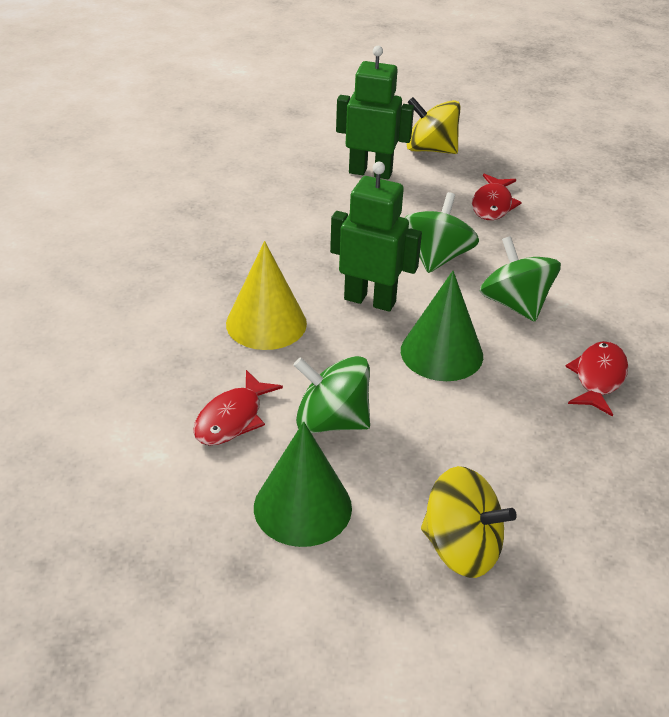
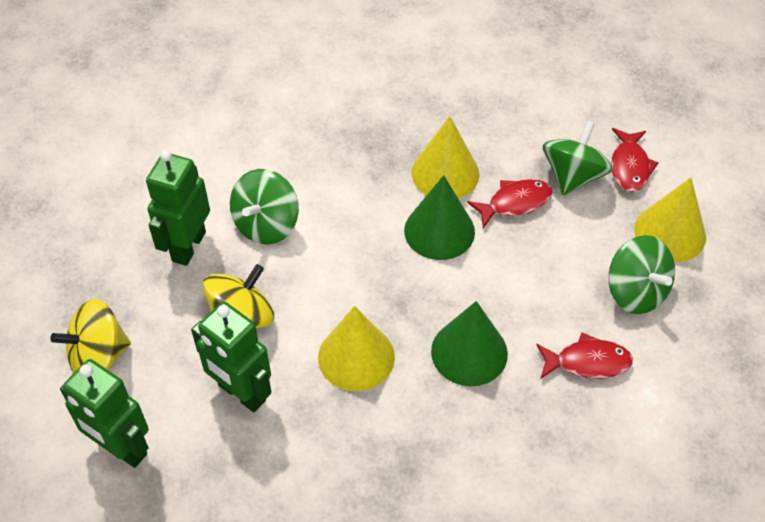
green robot: 2 -> 3
yellow cone: 1 -> 3

